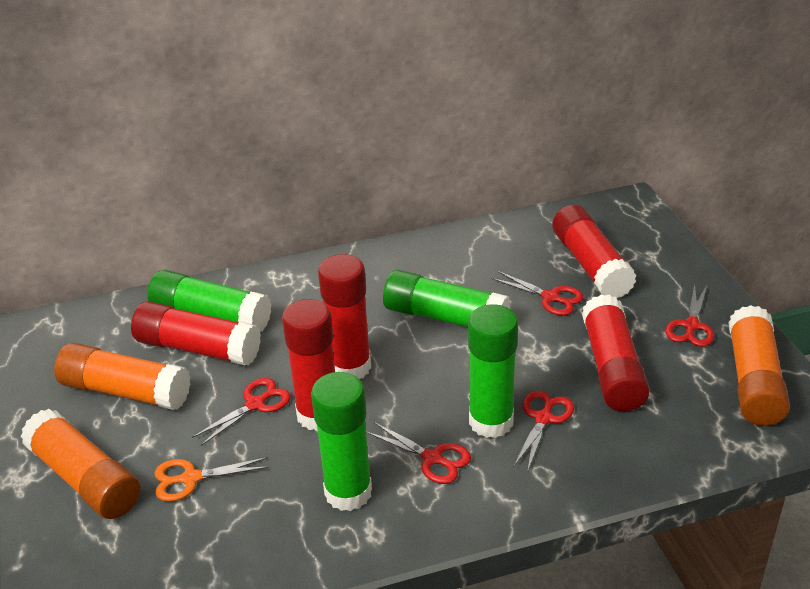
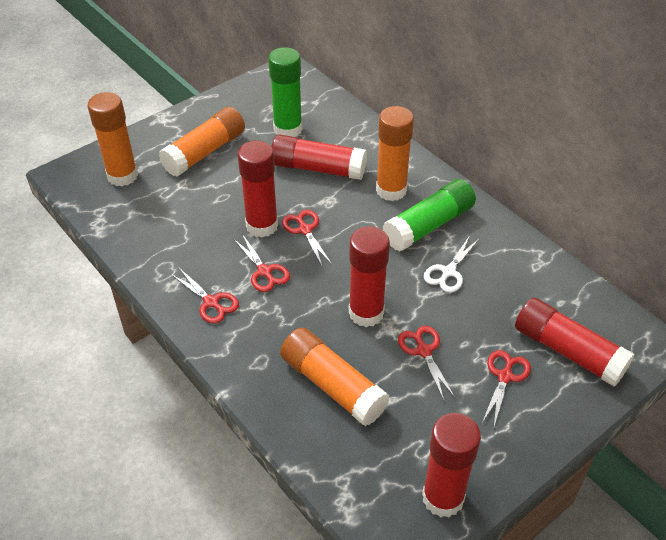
green glue stick: 4 -> 2
orange glue stick: 3 -> 4
orange scissors: 1 -> 0
white scissors: 0 -> 1

